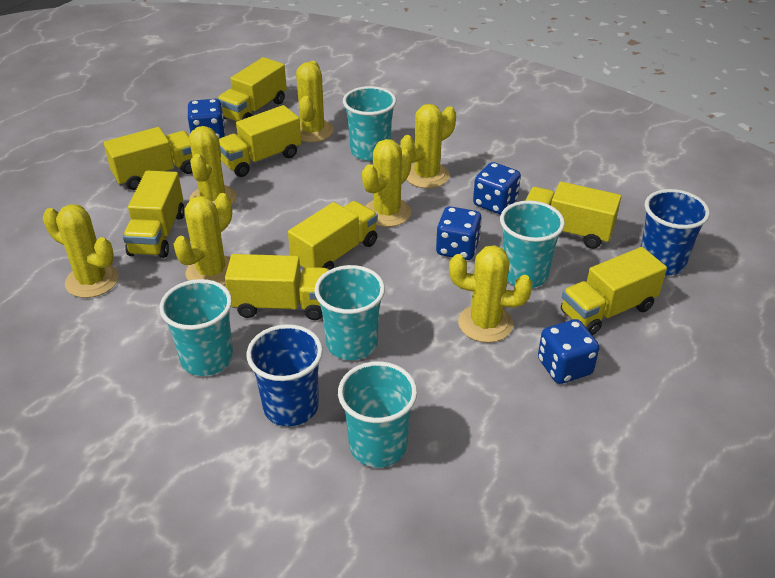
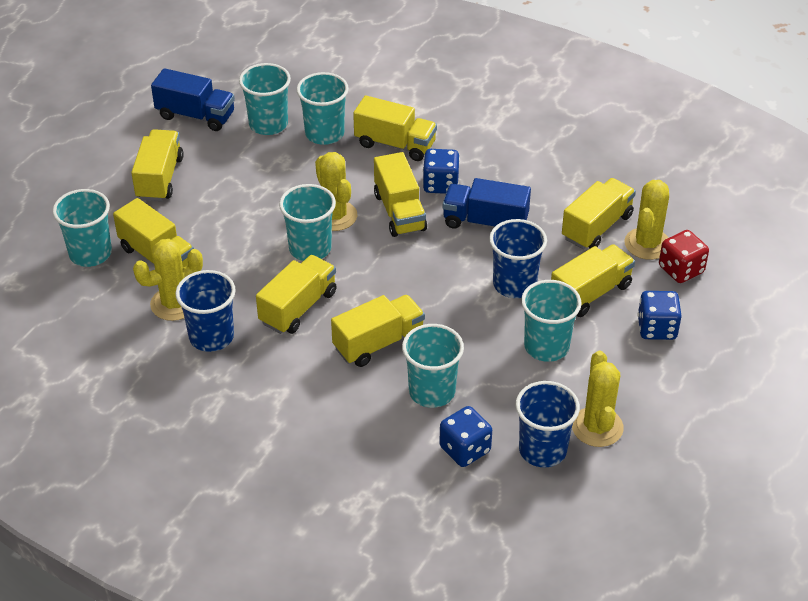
blue cup: 2 -> 3
blue dice: 4 -> 3
blue truck: 0 -> 2
red dice: 0 -> 1
turquoise cup: 5 -> 6
yellow cactus: 7 -> 4

